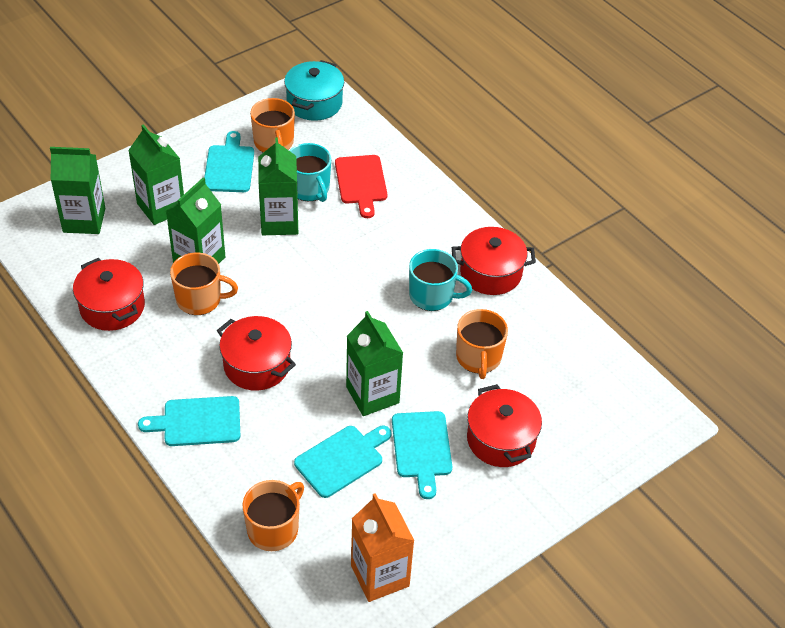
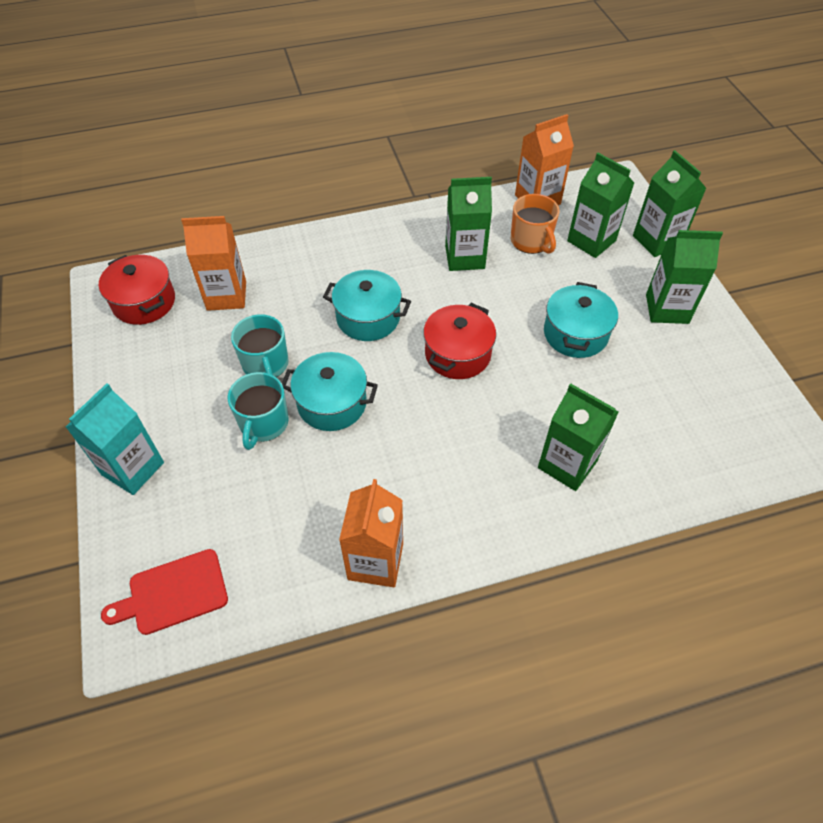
orange carton: 1 -> 3
orange mug: 4 -> 1
red pot: 4 -> 2
turquoise carton: 0 -> 1
turquoise cutting board: 4 -> 0
turquoise pot: 1 -> 3

